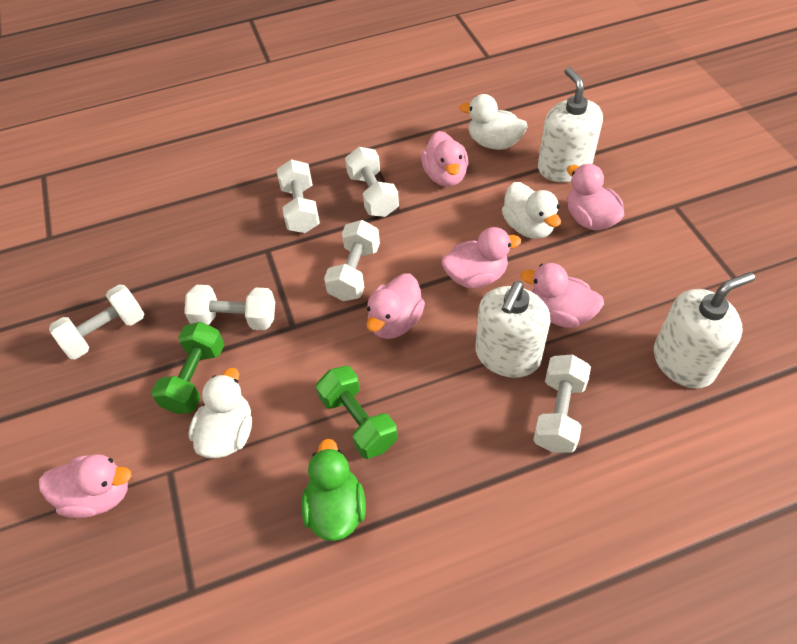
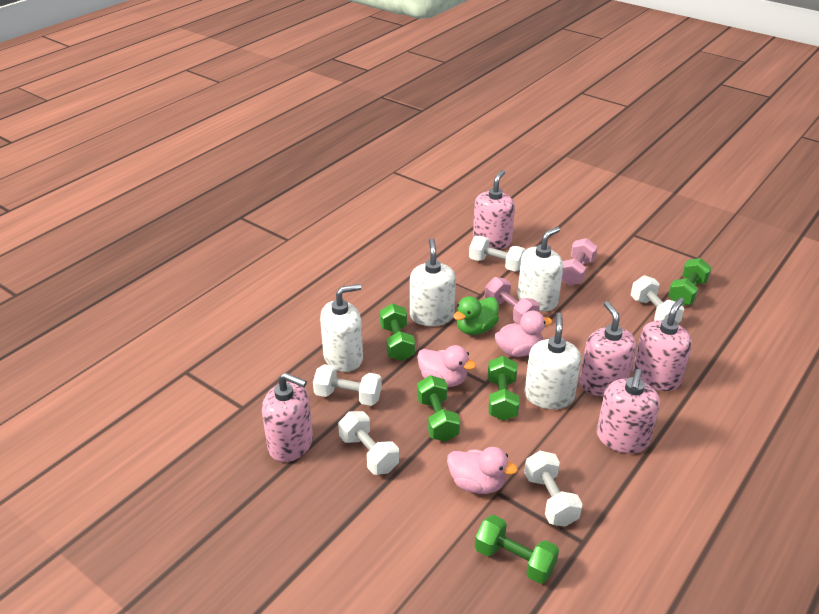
green dumbbell: 2 -> 5
pink duck: 6 -> 3
pink dumbbell: 0 -> 2
pink soap dispenser: 0 -> 5
white duck: 3 -> 0
white dumbbell: 6 -> 5
white soap dispenser: 3 -> 4

